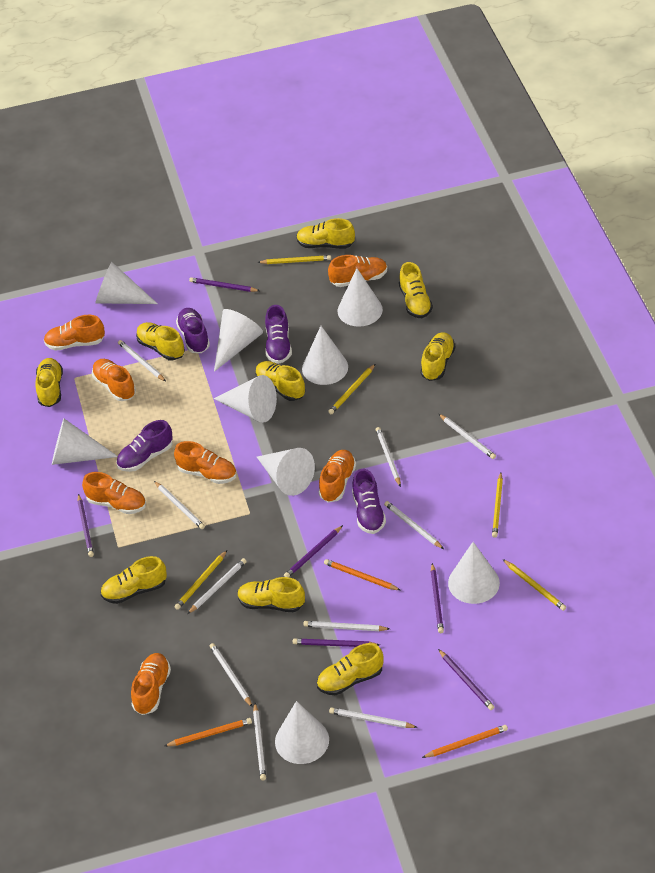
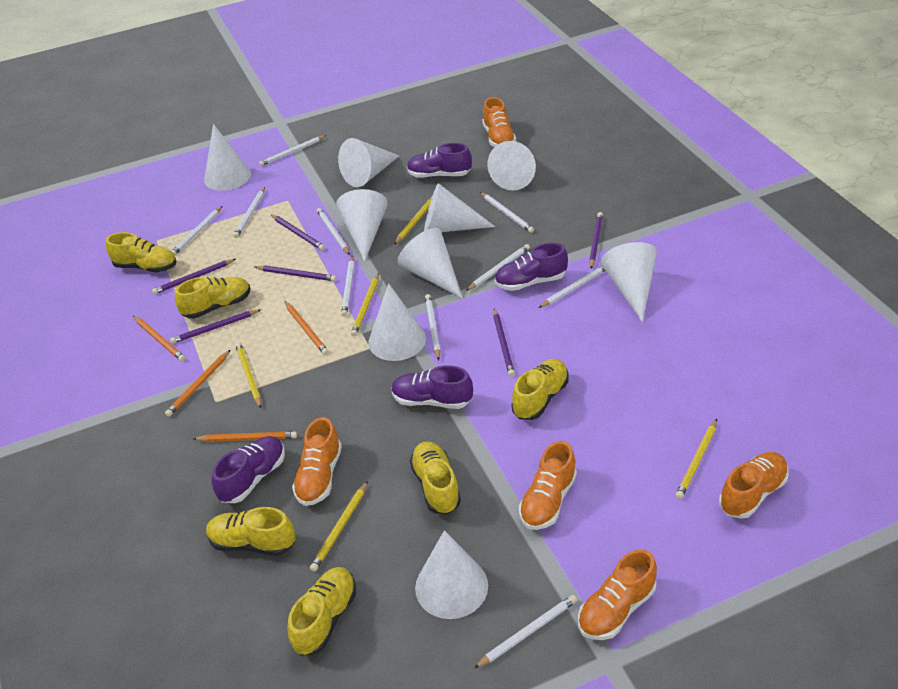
orange pencil: 3 -> 4
orange shoe: 7 -> 5
yellow shoe: 9 -> 6

